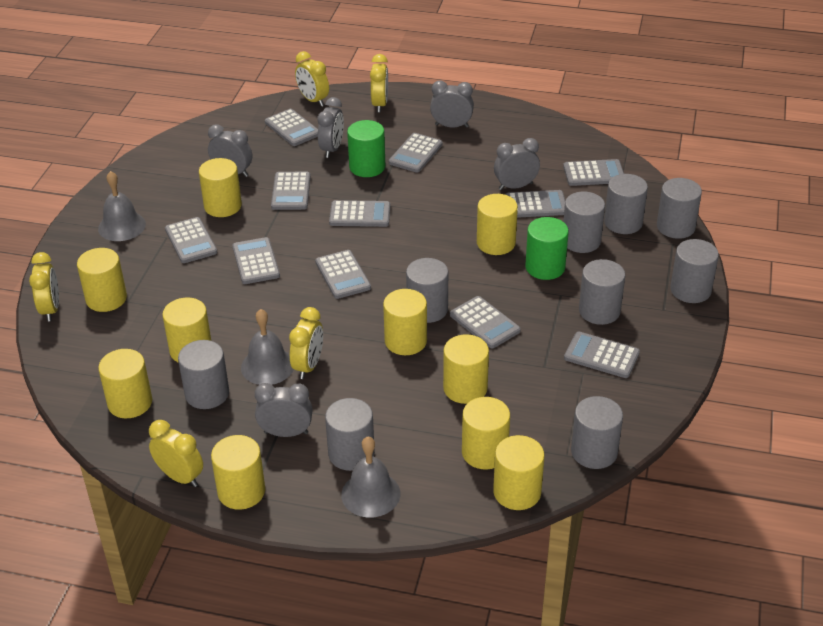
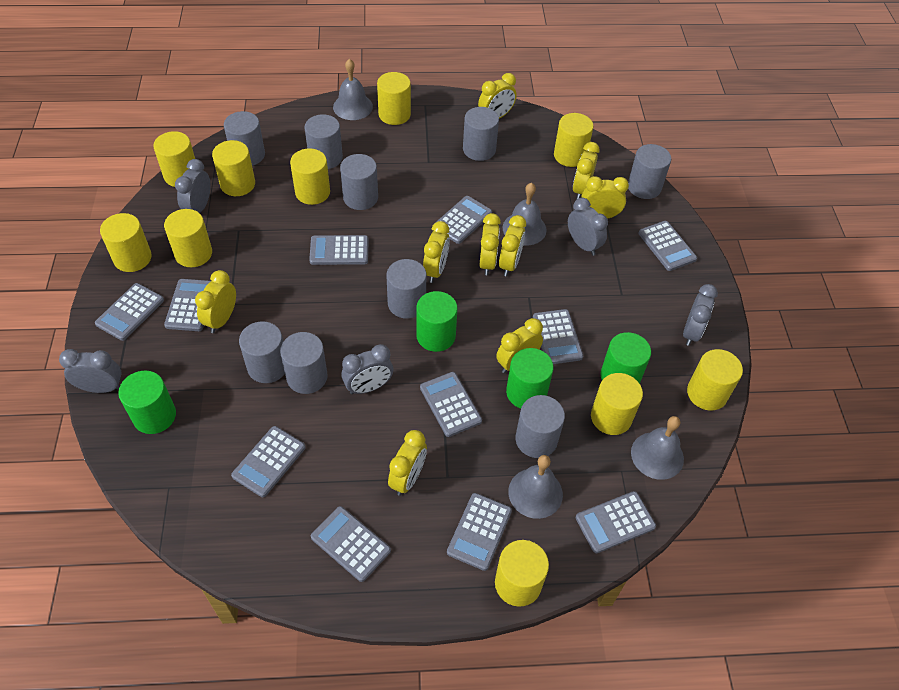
green cylinder: 2 -> 4
grey bell: 3 -> 4
yellow clock: 5 -> 9

